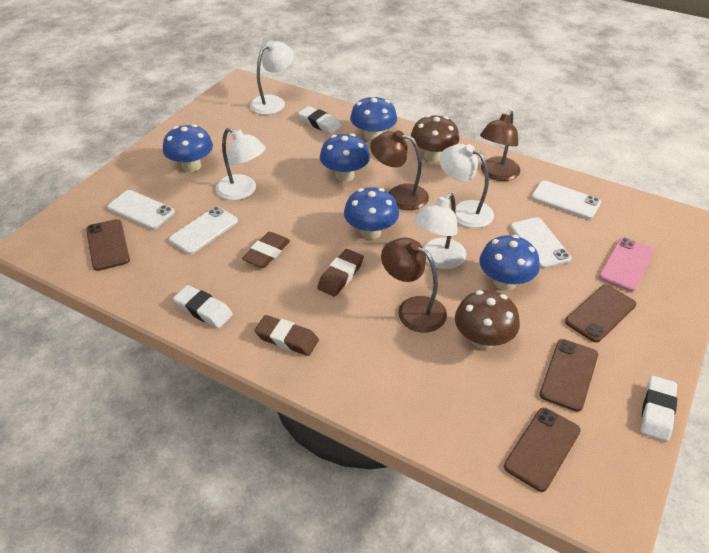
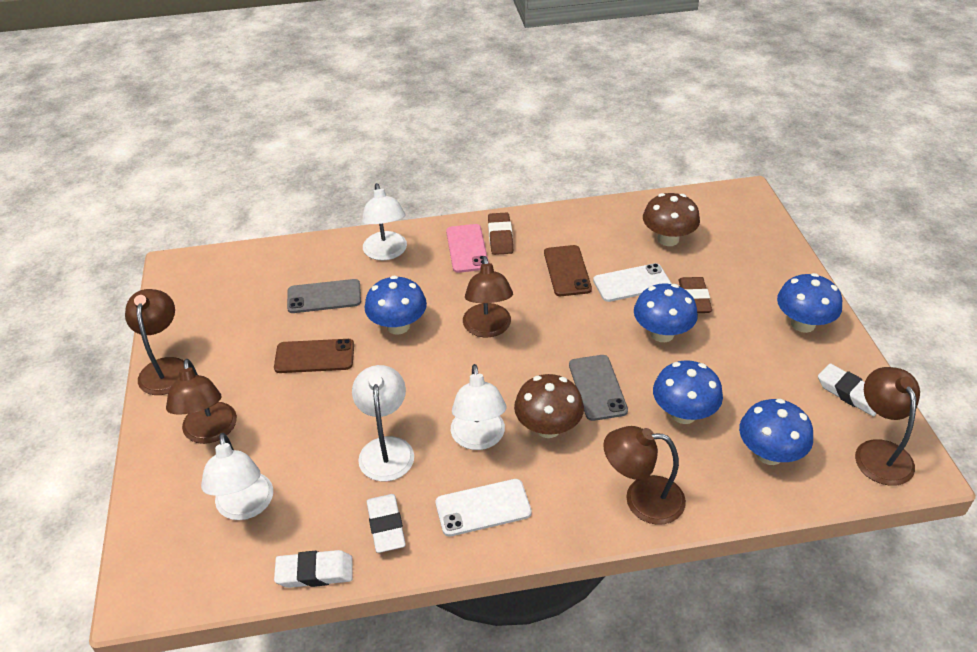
brown eraser: 3 -> 2
brown lamp: 3 -> 5
brown phone: 4 -> 2
grey phone: 0 -> 2
white phone: 4 -> 2

